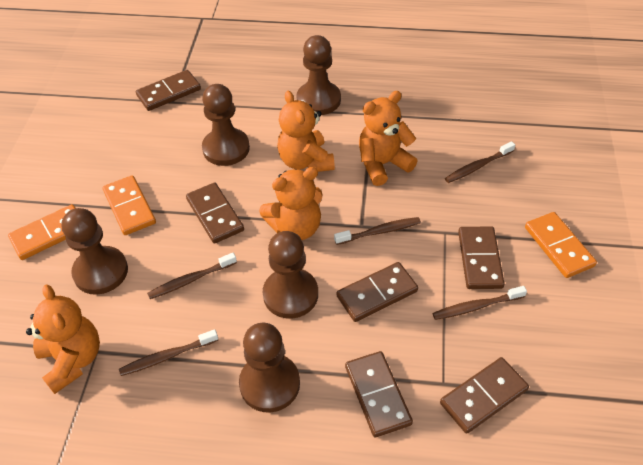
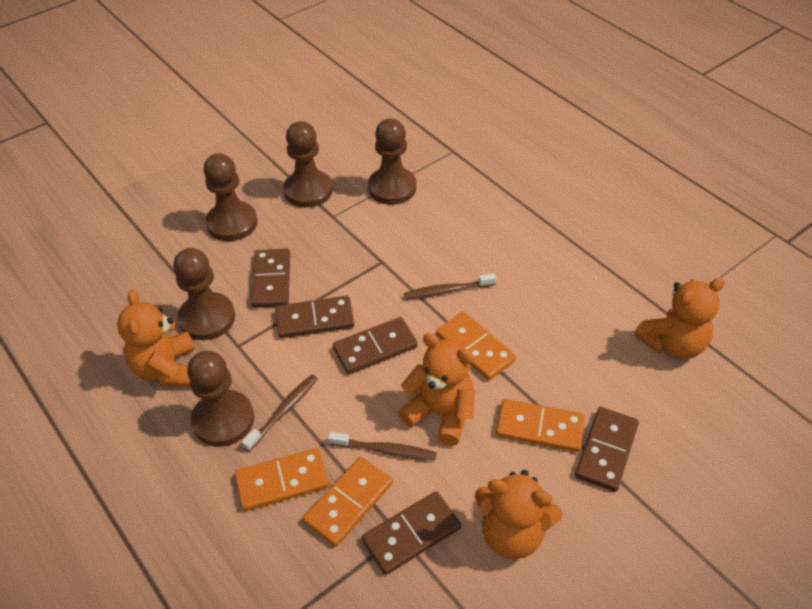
brown domino: 6 -> 5
brown toothbrush: 5 -> 3
orange domino: 3 -> 4

